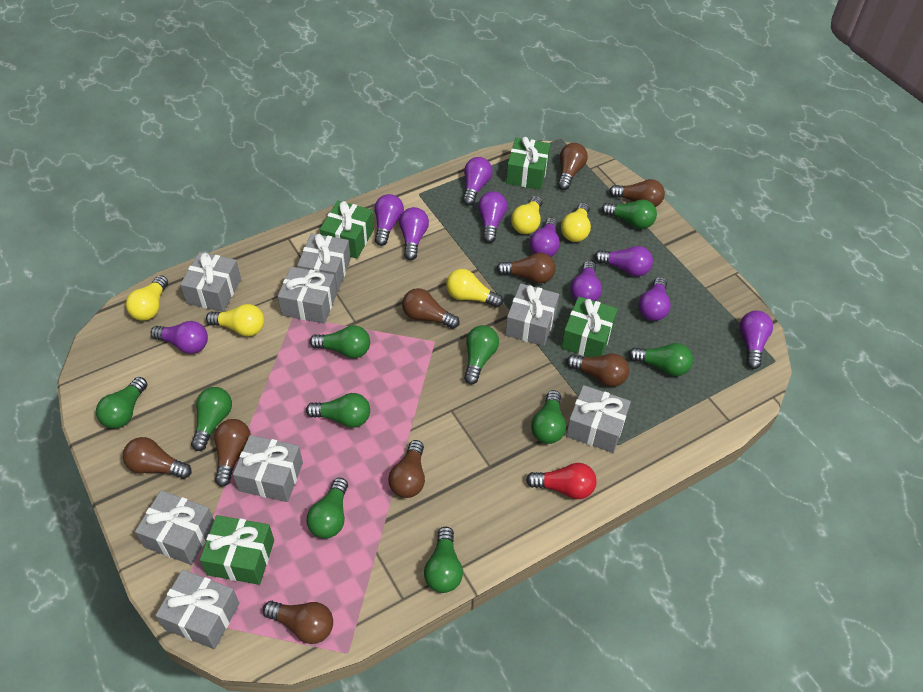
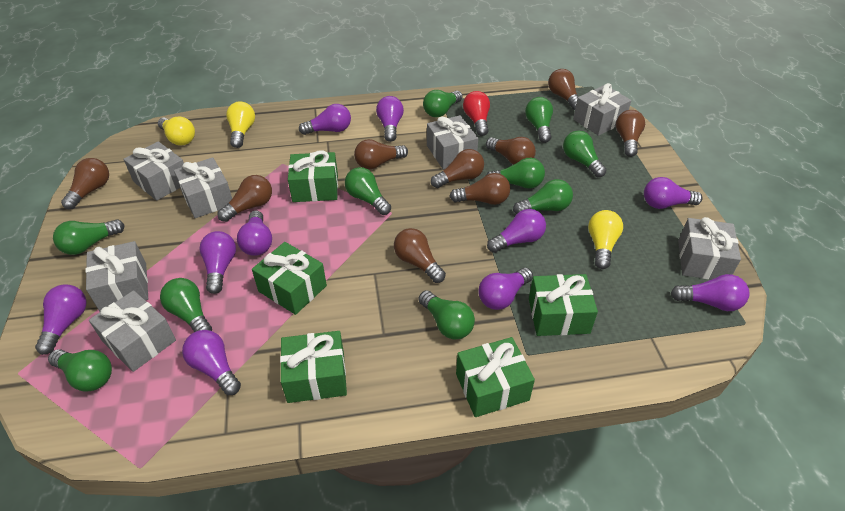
green gift: 4 -> 5
grey gift: 8 -> 7
yellow light bulb: 5 -> 3

